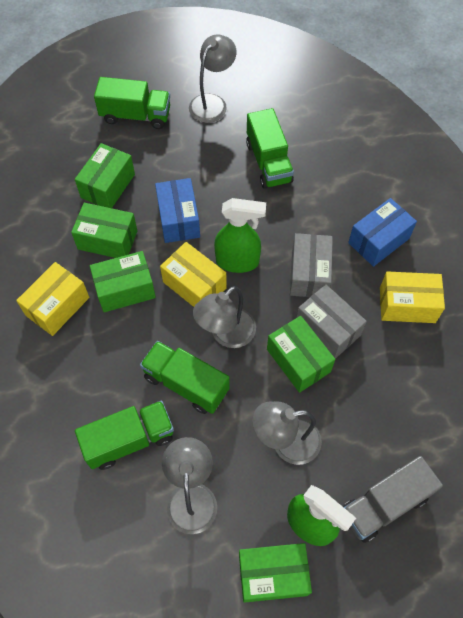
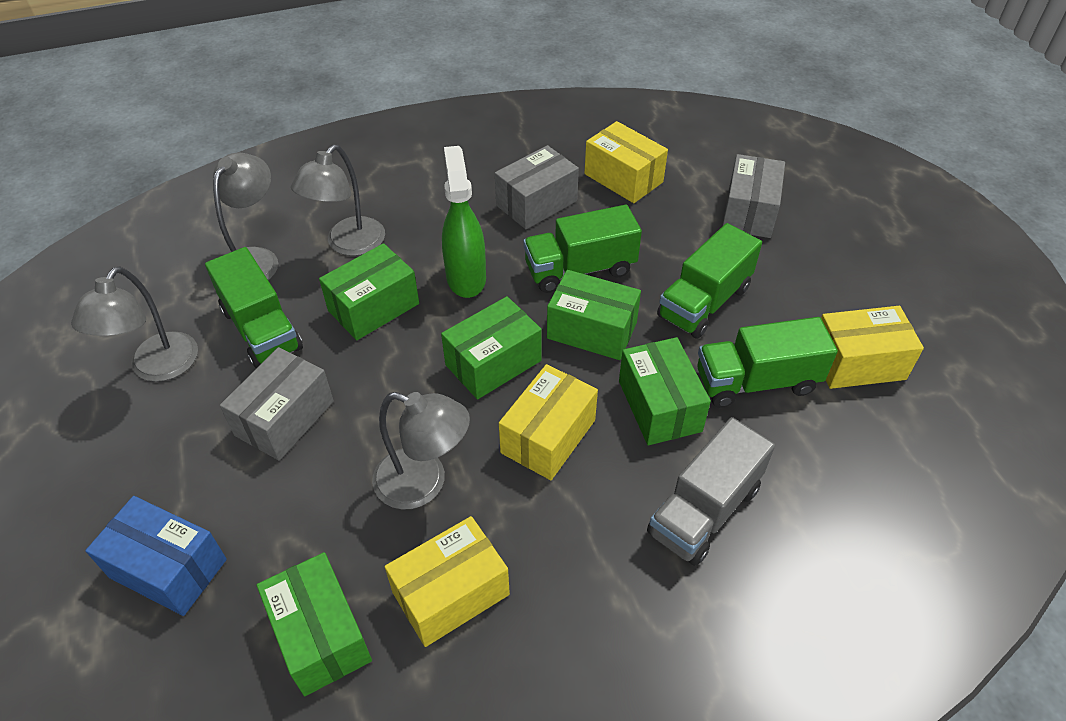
blue box: 2 -> 1
green spray bottle: 2 -> 1
grey box: 2 -> 3
yellow box: 3 -> 4

